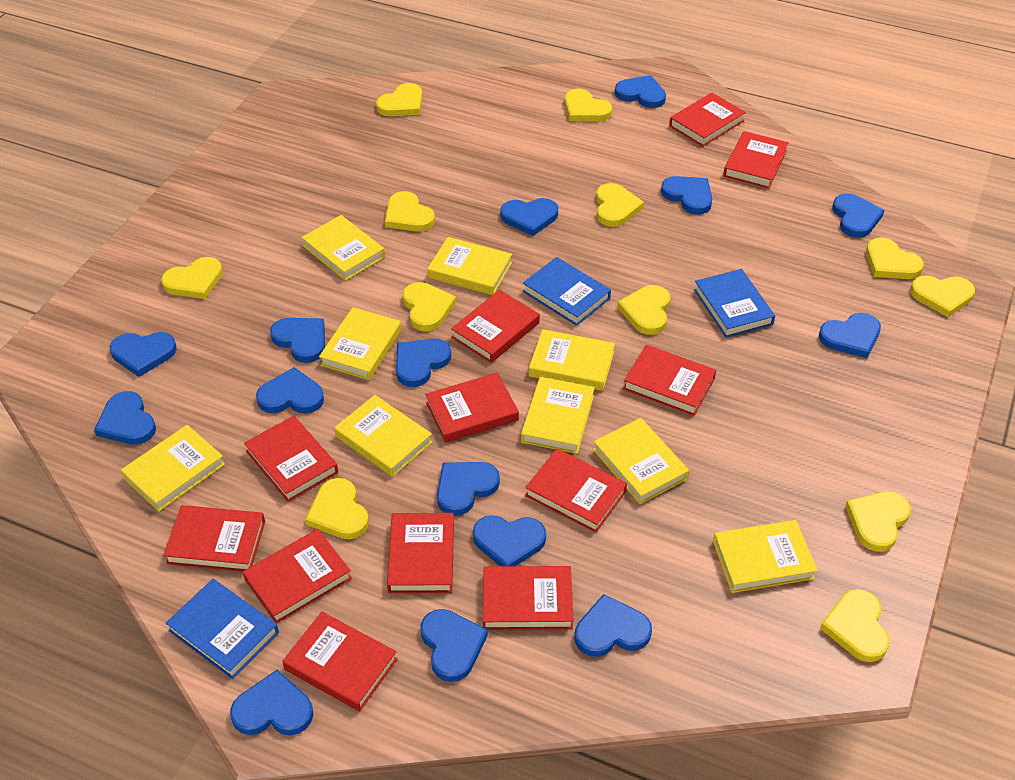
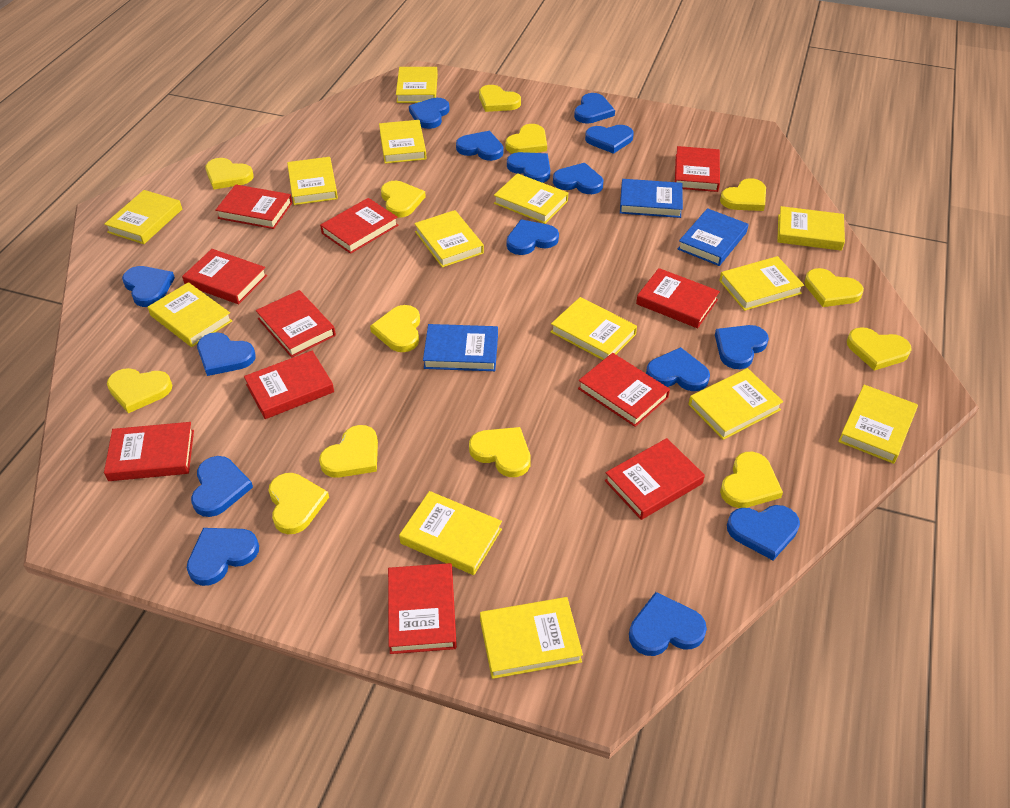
red book: 12 -> 11
yellow book: 9 -> 14
yellow heart: 12 -> 13

